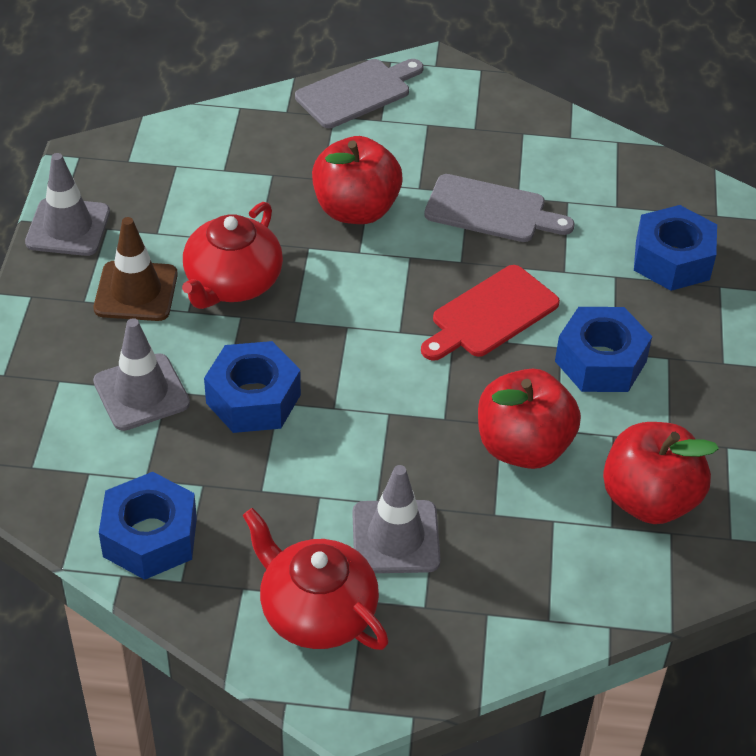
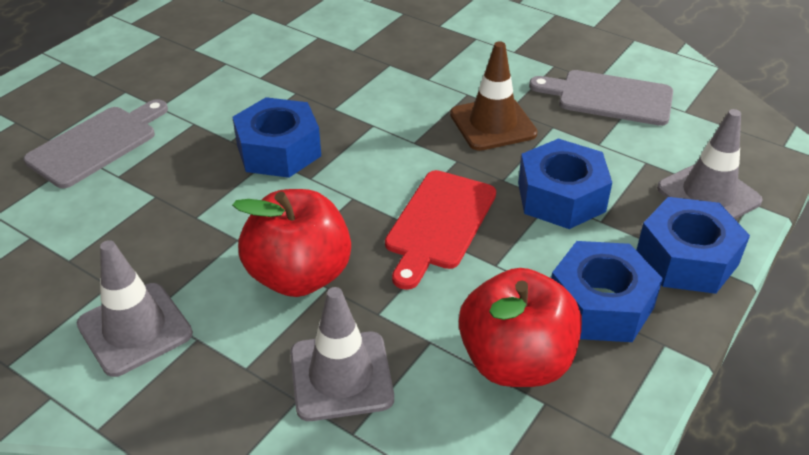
red apple: 3 -> 2
red teapot: 2 -> 0

